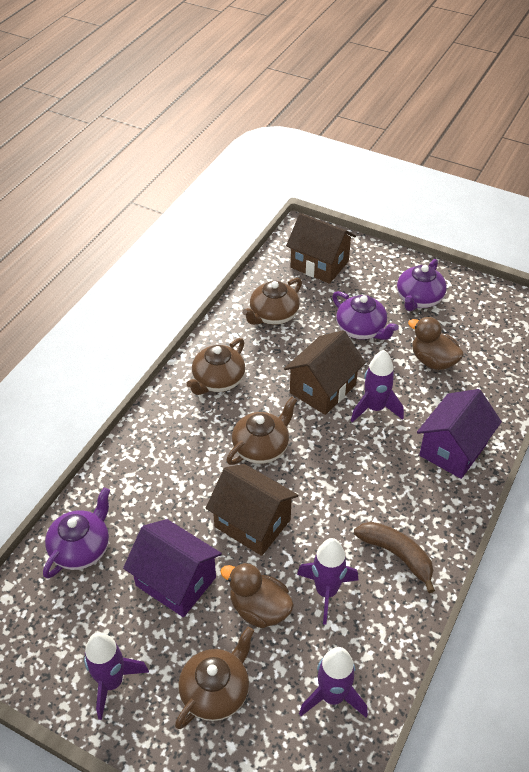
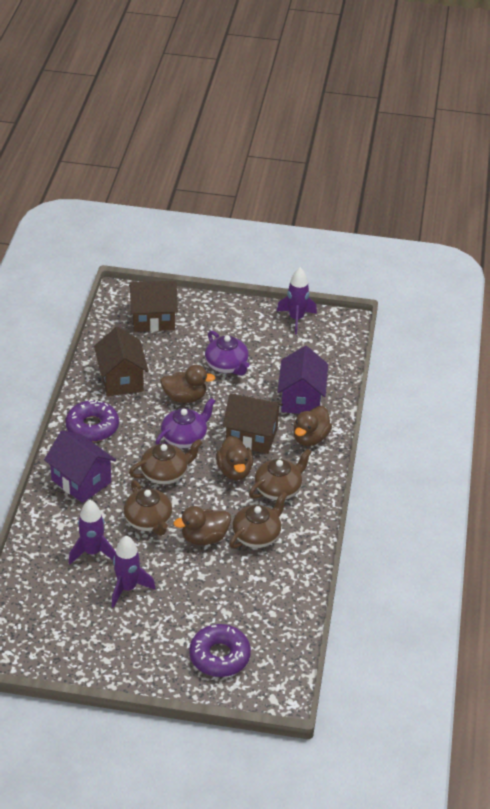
brown banana: 1 -> 0
brown duck: 2 -> 4
purple donut: 0 -> 2
purple rocket: 4 -> 3
purple teapot: 3 -> 2

